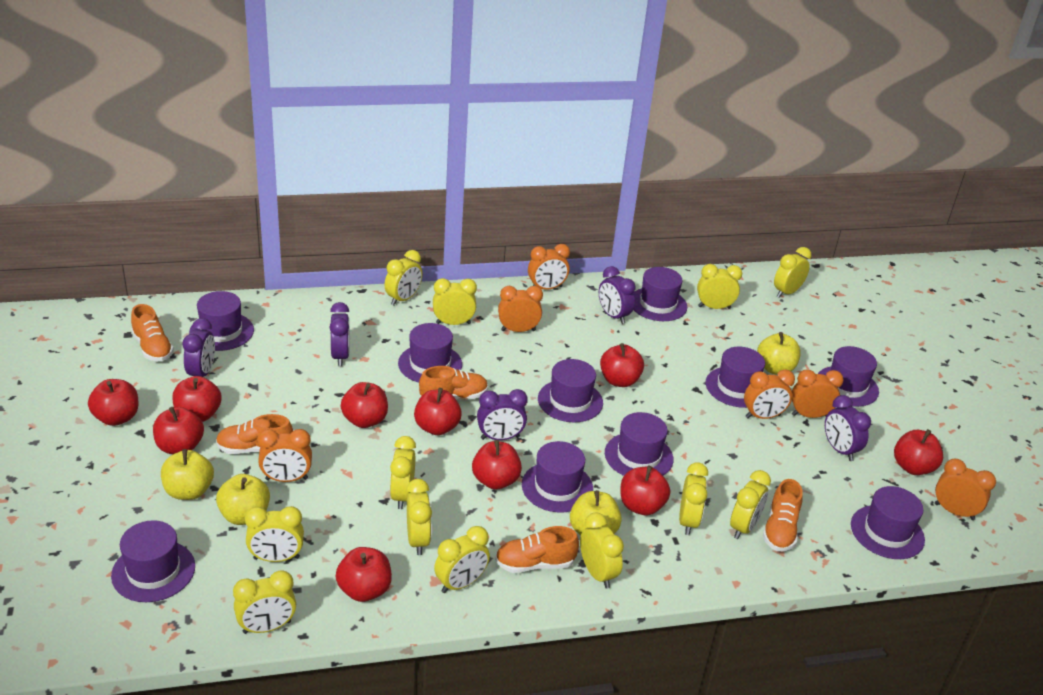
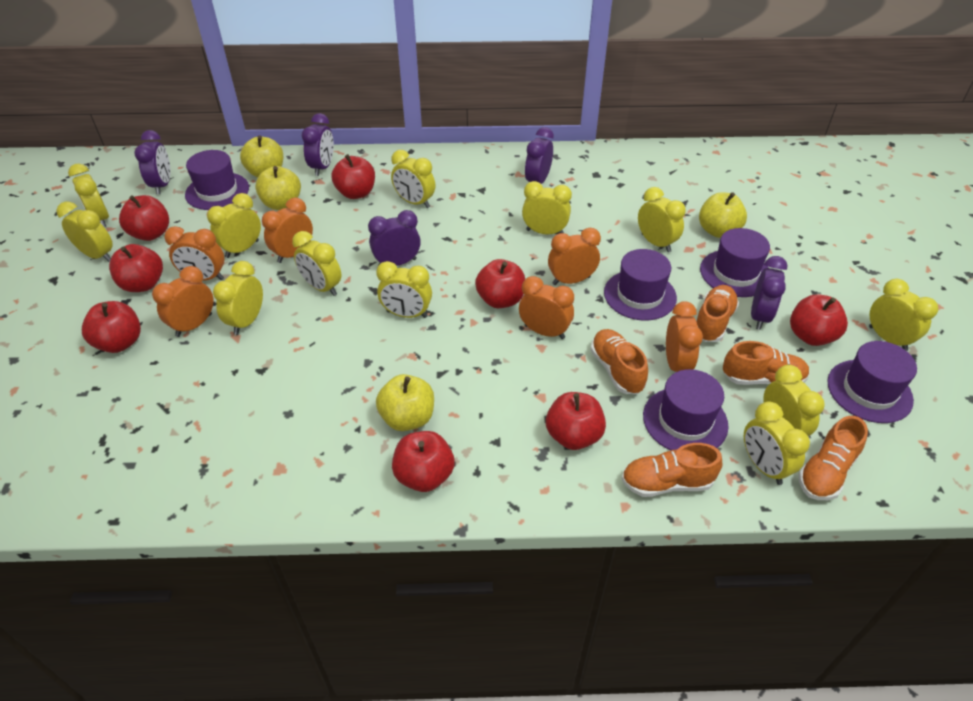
purple hat: 10 -> 5
red apple: 10 -> 8

